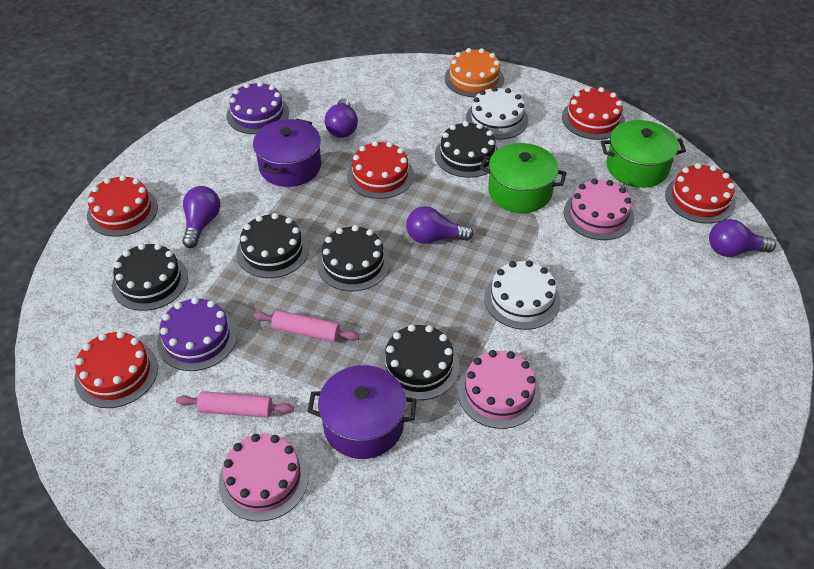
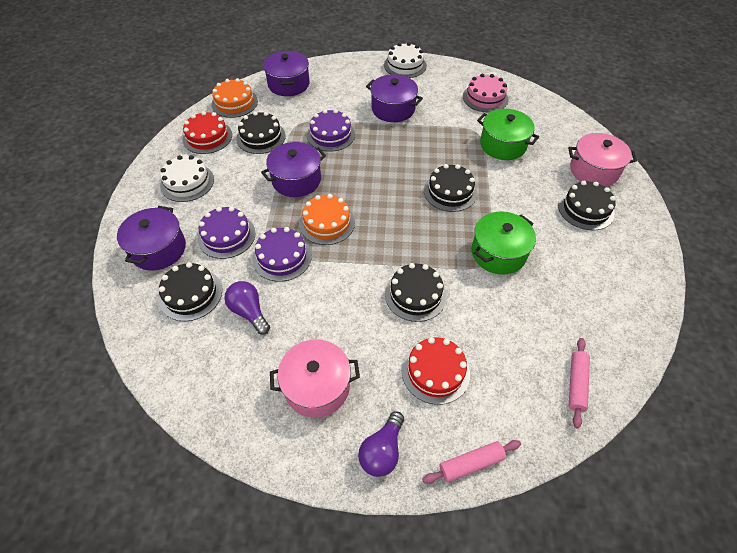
orange cake: 1 -> 2
pink cake: 3 -> 1
pink pot: 0 -> 2
purple cake: 2 -> 3
purple light bulb: 4 -> 2
purple pot: 2 -> 4
red cake: 5 -> 2

